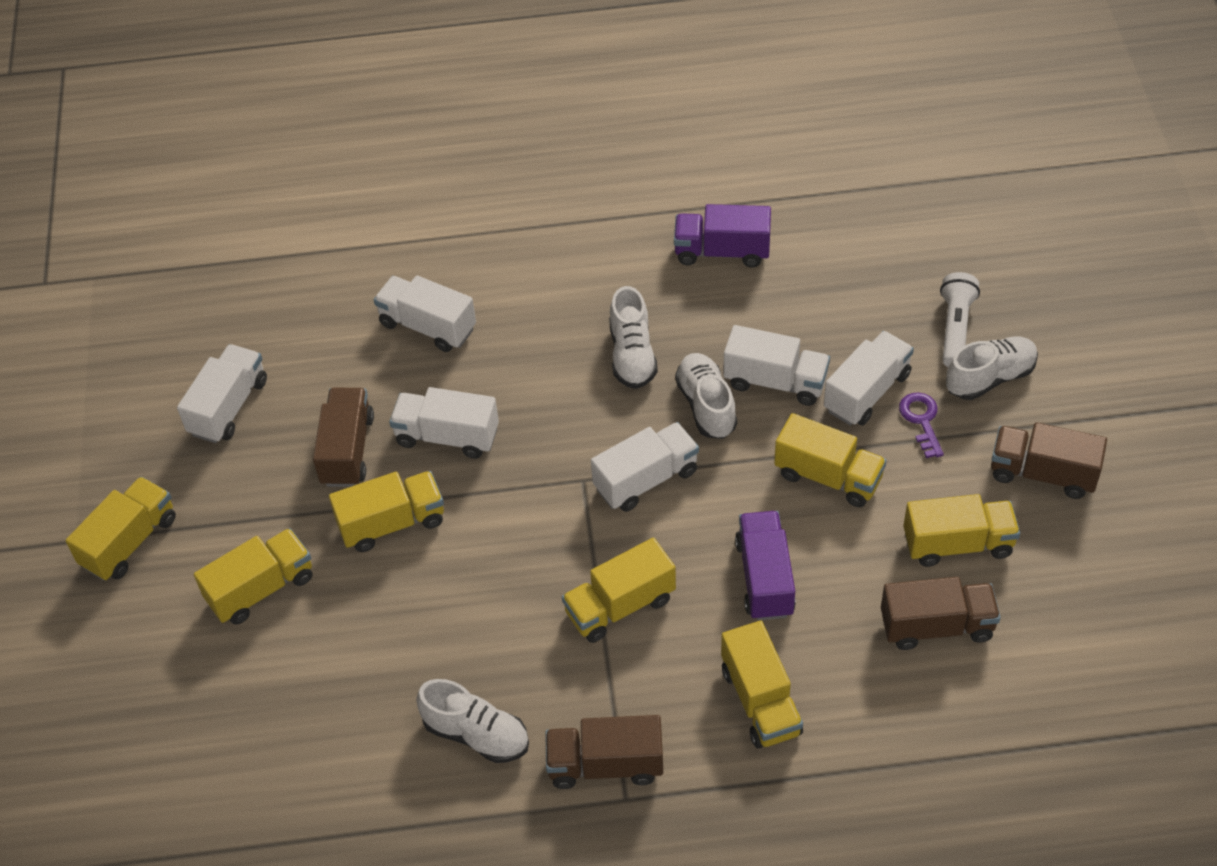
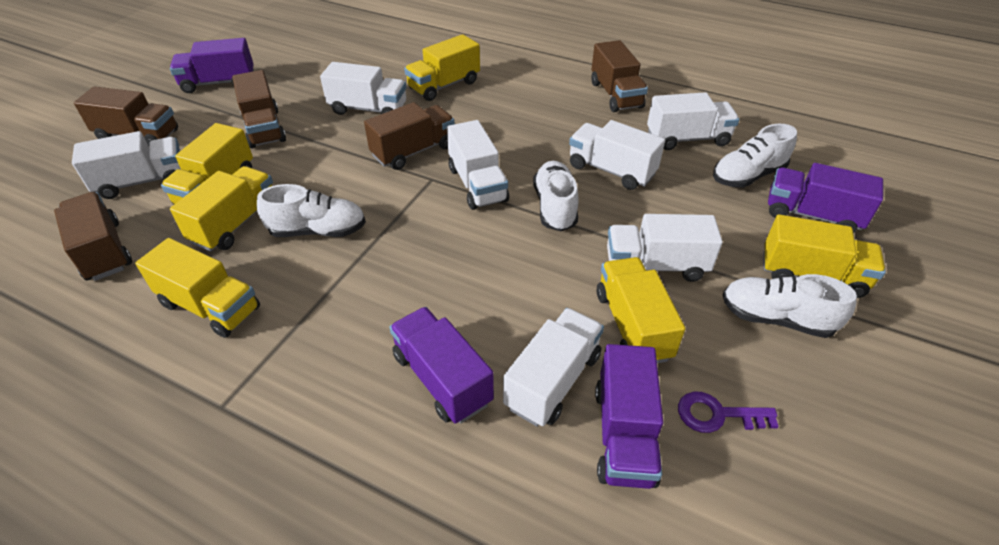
brown truck: 4 -> 5
purple truck: 2 -> 4
white flashlight: 1 -> 0
white truck: 6 -> 7
yellow truck: 7 -> 6

